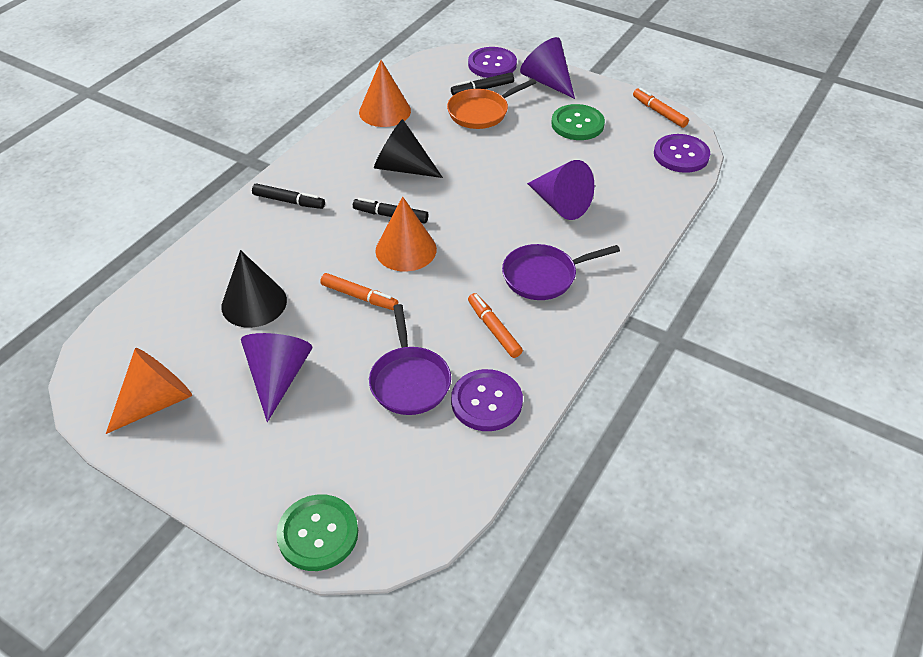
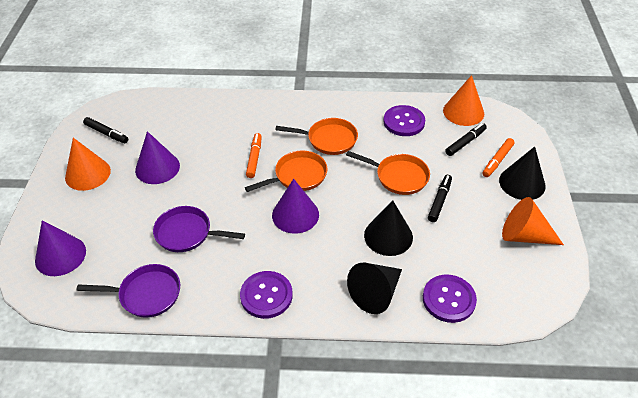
black cone: 2 -> 3
green button: 2 -> 0
orange marker: 3 -> 2
orange pan: 1 -> 3

